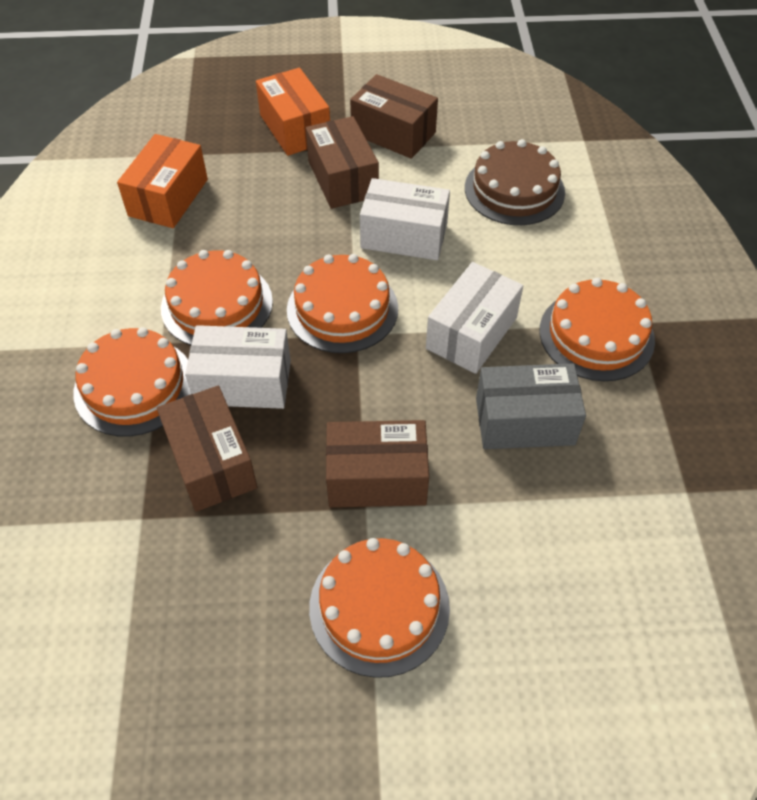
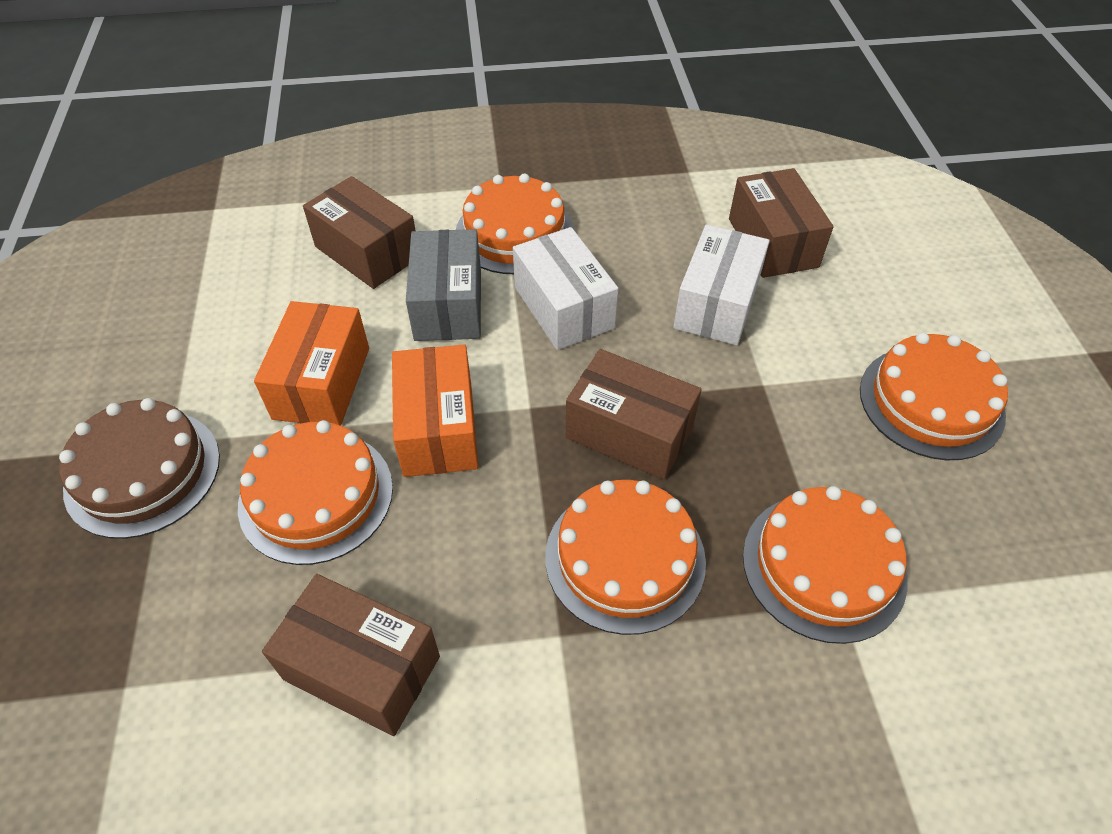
white box: 3 -> 2

